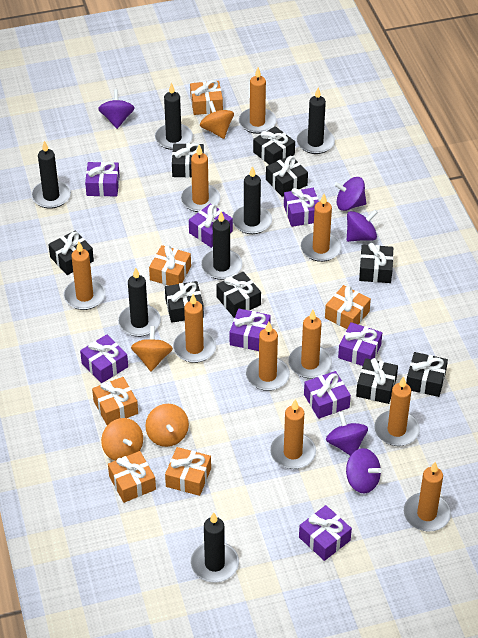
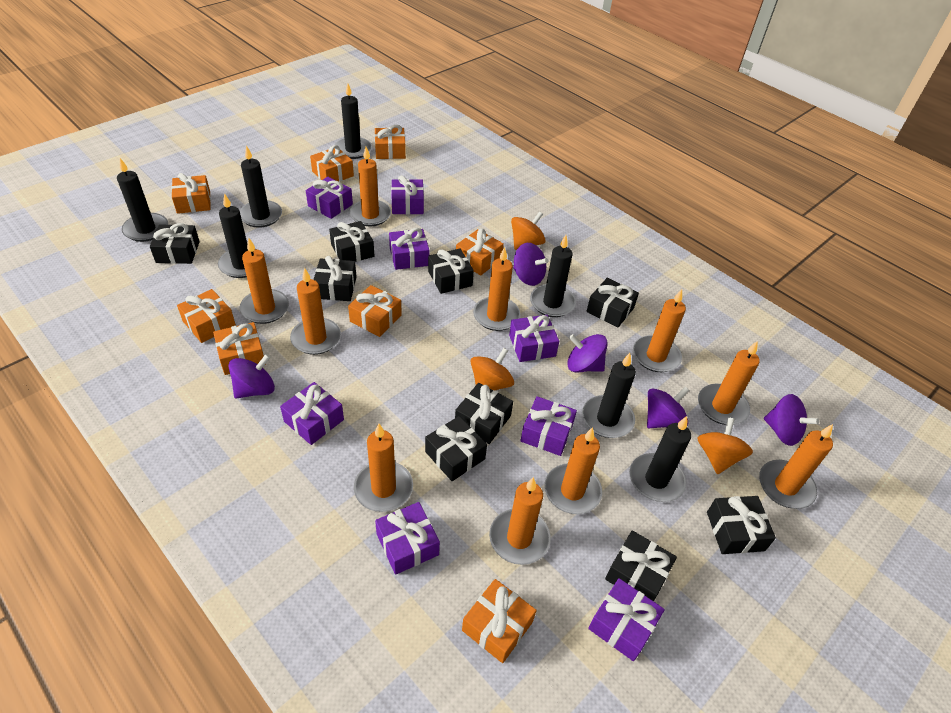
orange gift: 6 -> 8
orange spinning top: 4 -> 3

